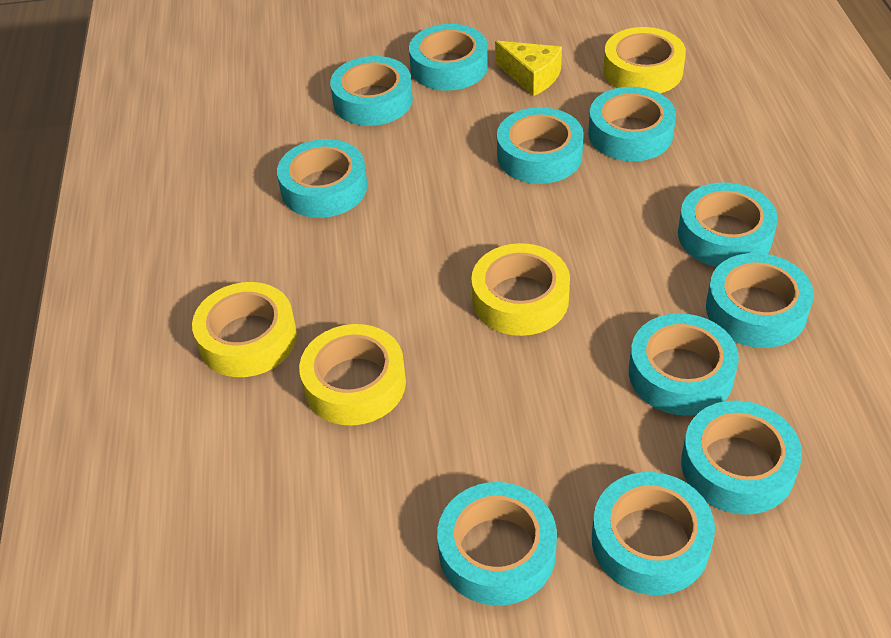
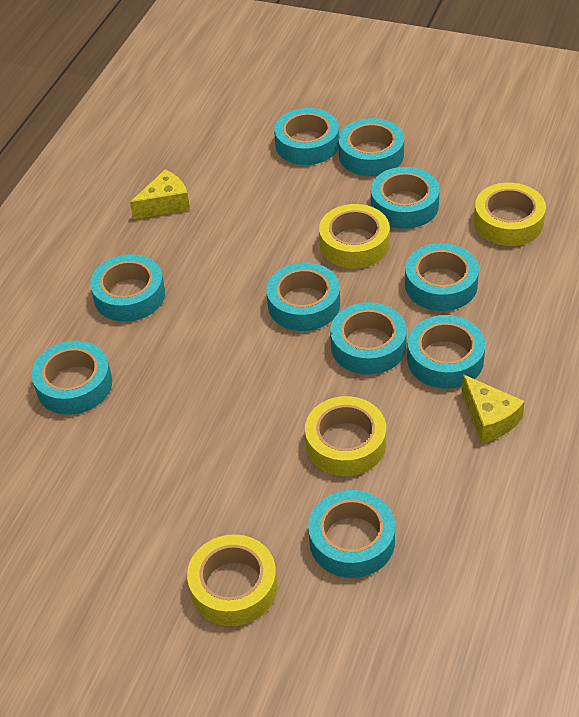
turquoise tape: 11 -> 10
yellow cheese: 1 -> 2

